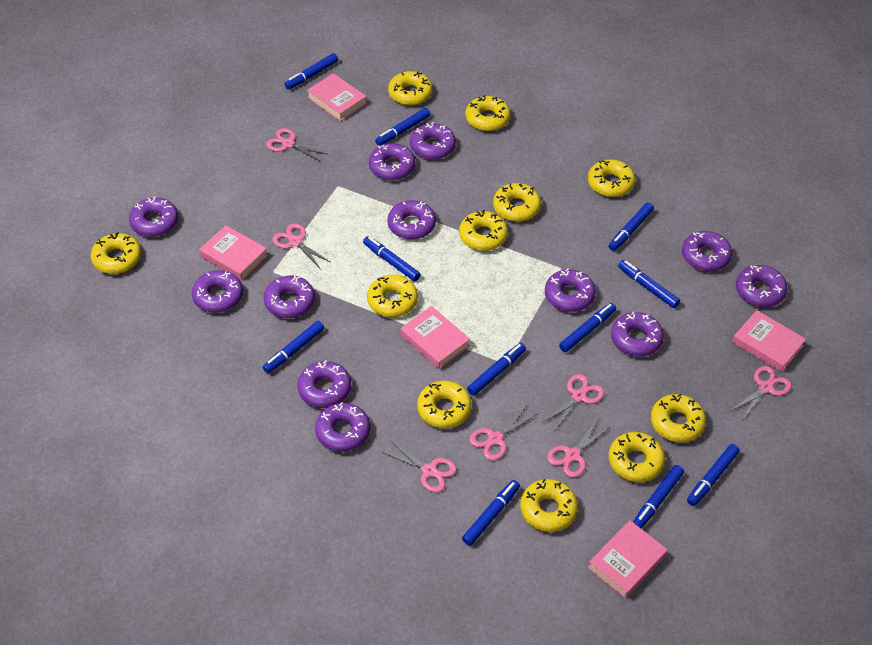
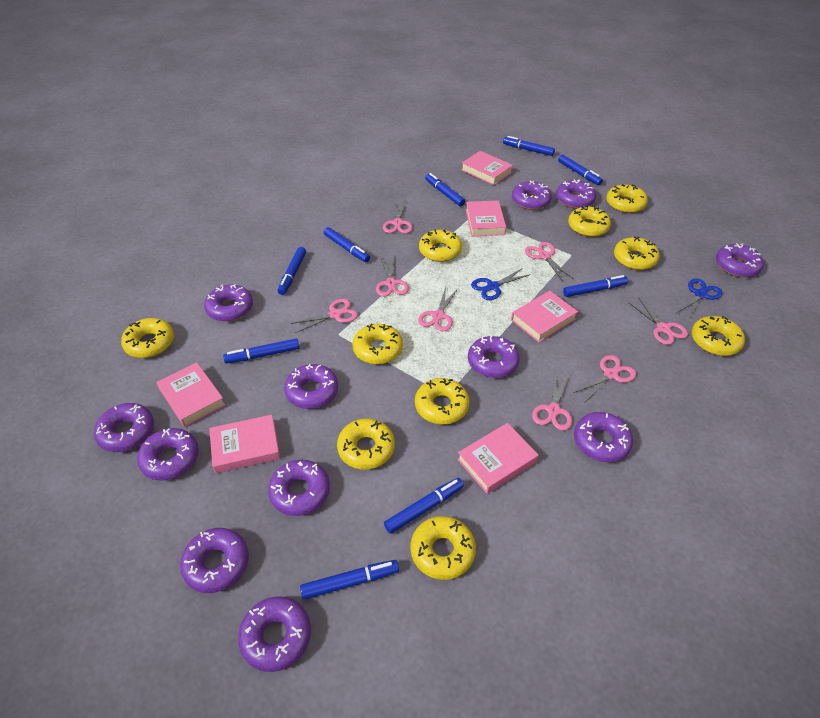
blue marker: 11 -> 9
blue scissors: 0 -> 2
pink book: 5 -> 6
pink scissors: 7 -> 8
yellow donut: 11 -> 10

